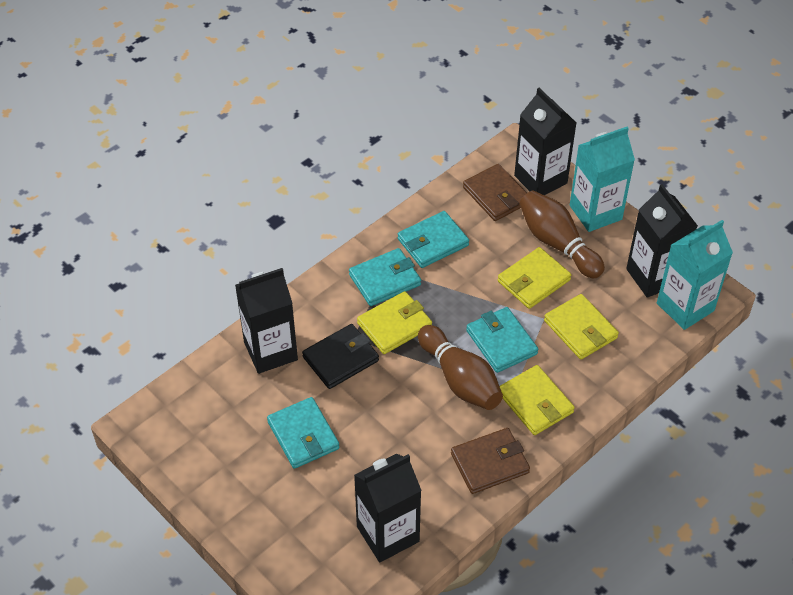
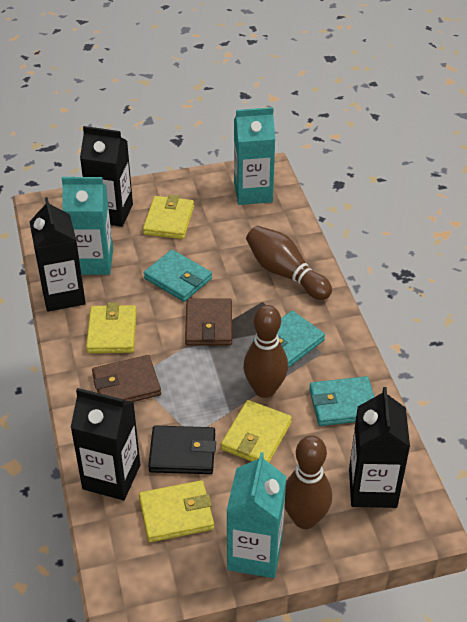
brown bowling pin: 2 -> 3
turquoise carton: 2 -> 3
turquoise wallet: 4 -> 3

